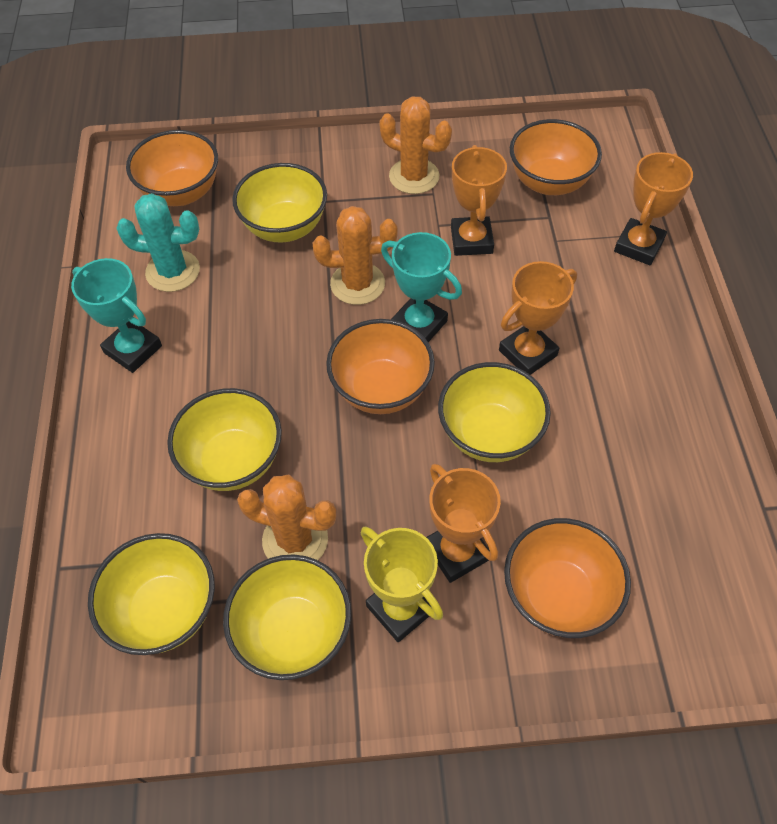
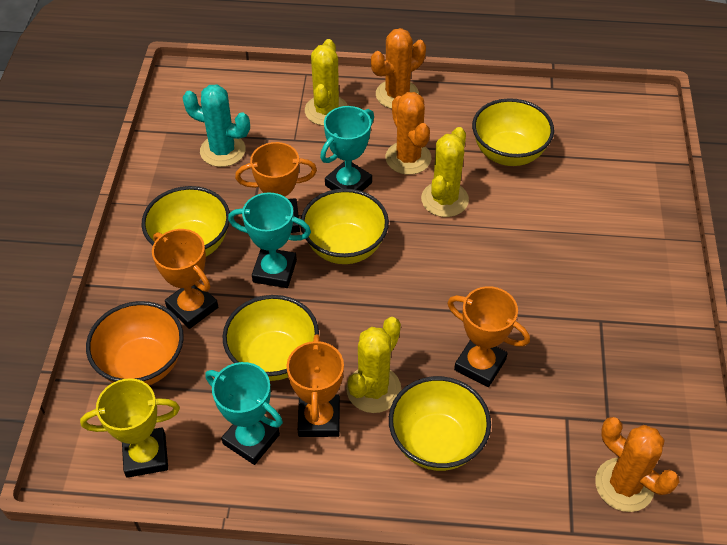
orange bowl: 4 -> 1
turquoise trophy: 2 -> 3
yellow cactus: 0 -> 3

